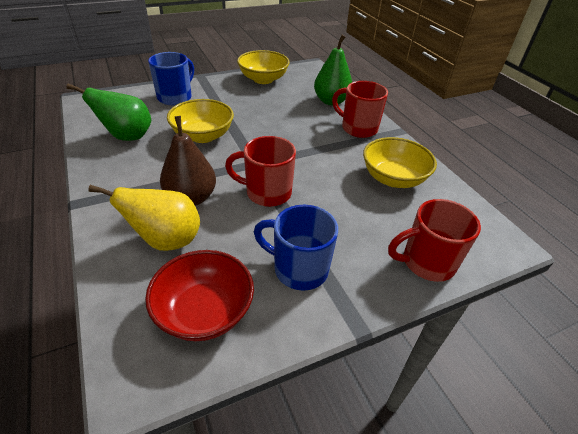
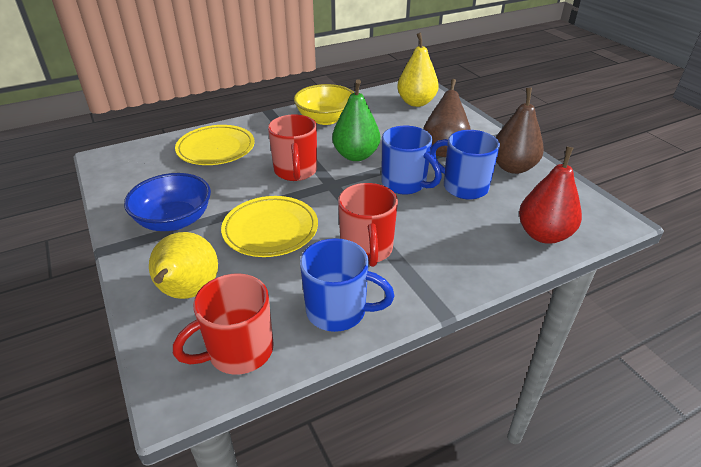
blue bowl: 0 -> 1
blue mug: 2 -> 3
brown pear: 1 -> 2
green pear: 2 -> 1
red bowl: 1 -> 0
red pear: 0 -> 1
yellow bowl: 3 -> 1
yellow pear: 1 -> 2
yellow plate: 0 -> 2

